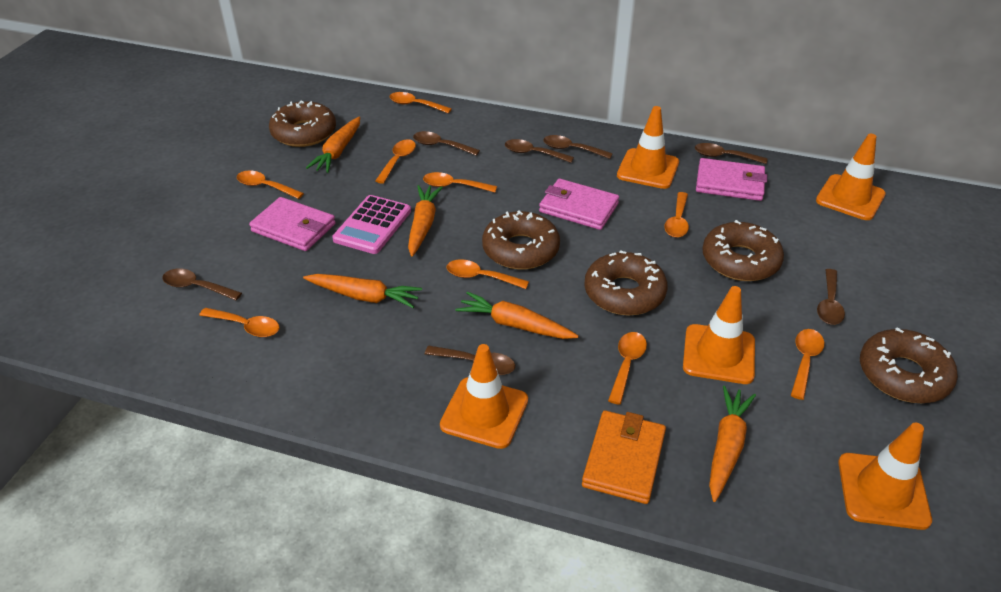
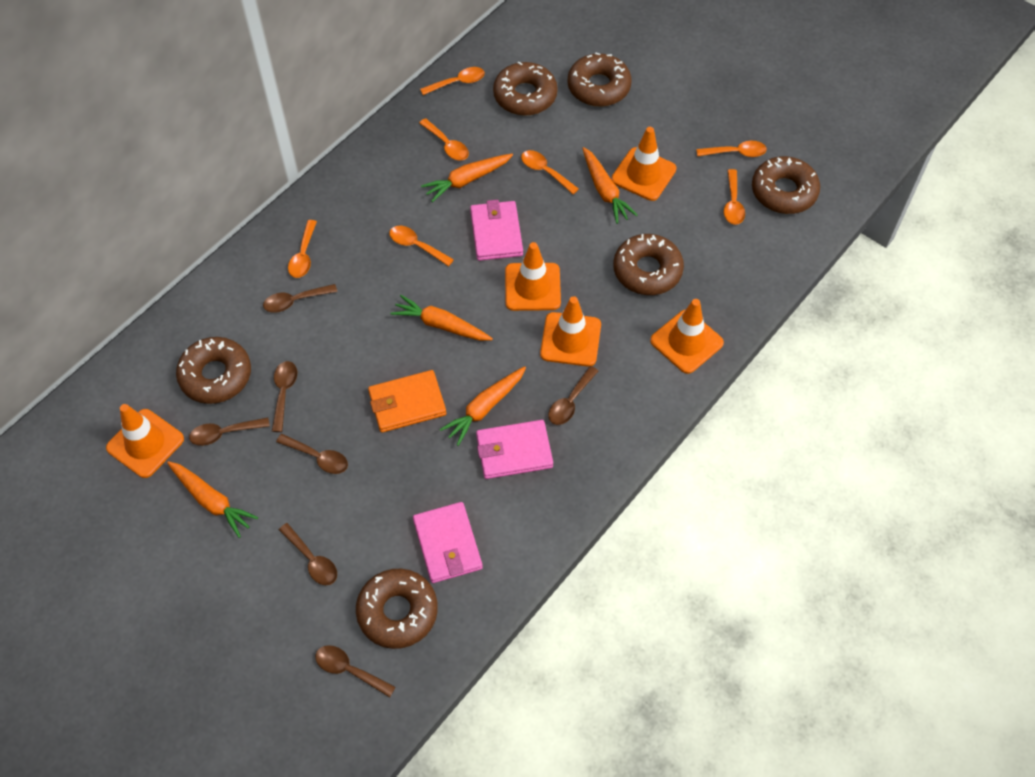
brown donut: 5 -> 6
orange spoon: 9 -> 7
pink calculator: 1 -> 0

